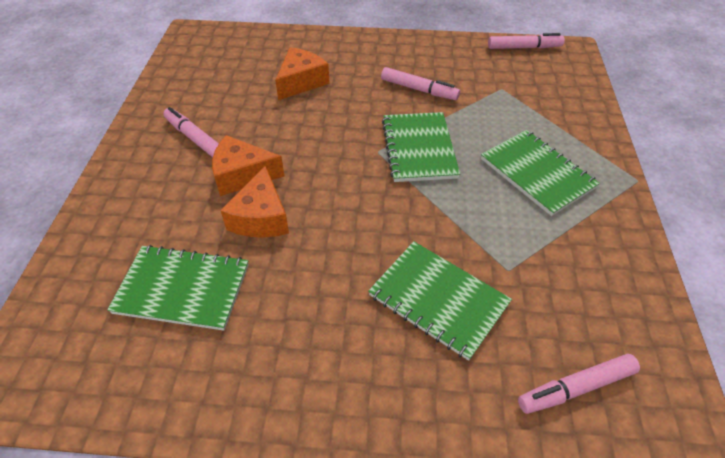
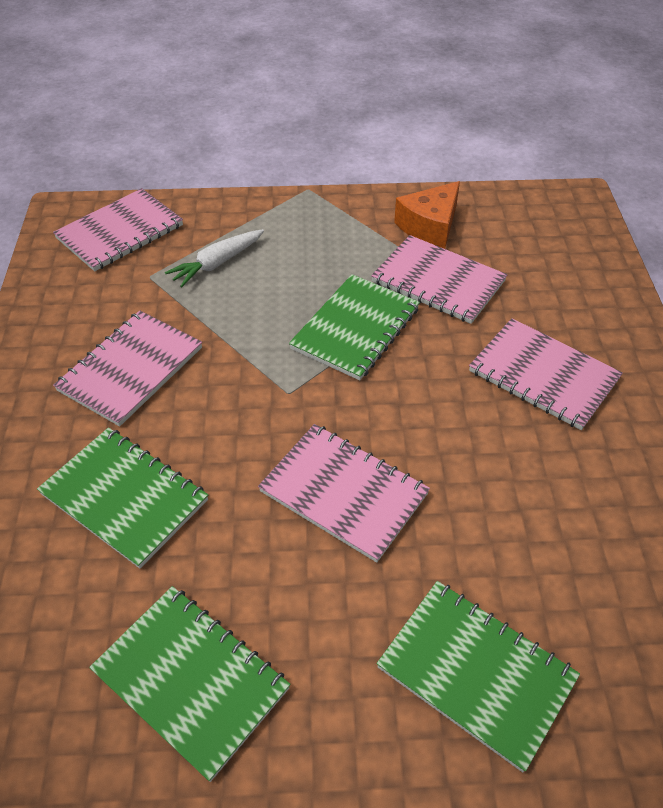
orange cheese: 3 -> 1
pink marker: 4 -> 0
pink notebook: 0 -> 5
white carrot: 0 -> 1

